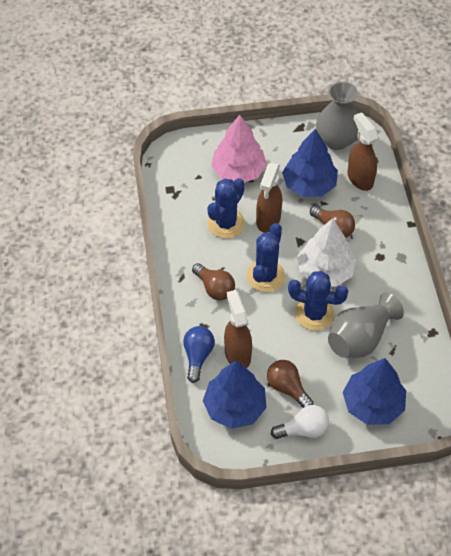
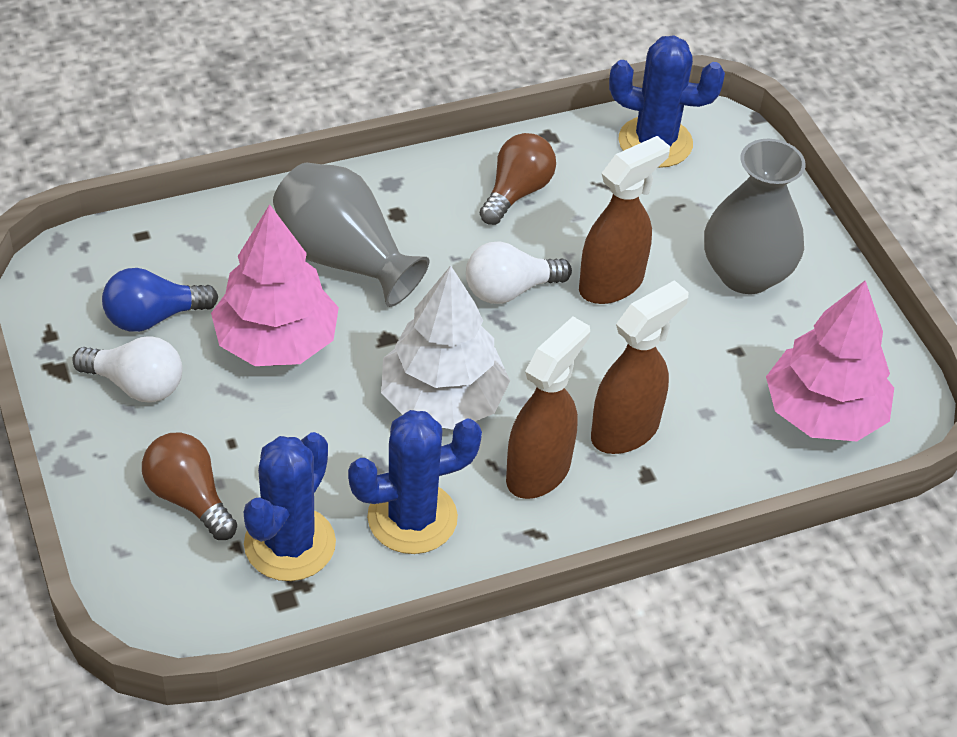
blue tree: 3 -> 0
brown light bulb: 3 -> 2
pink tree: 1 -> 2
white light bulb: 1 -> 2

